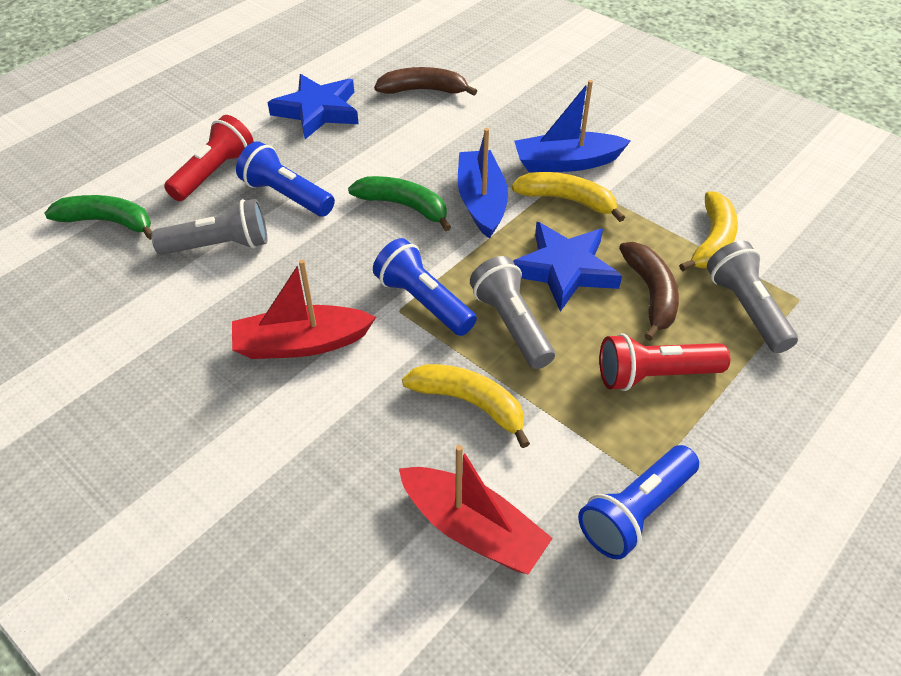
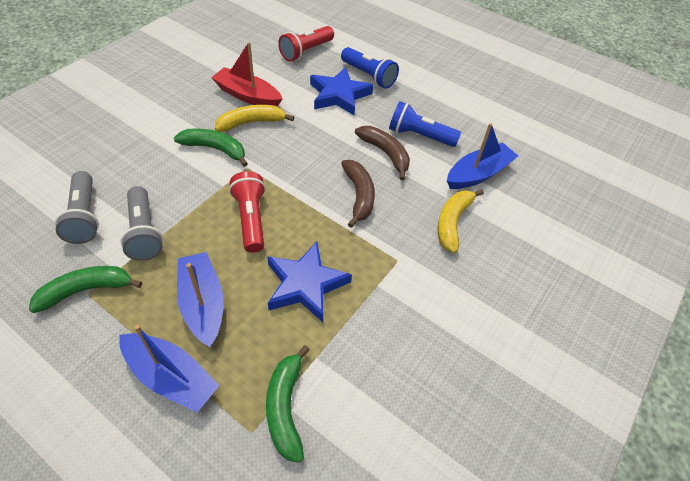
blue boat: 2 -> 3
blue flashlight: 3 -> 2
green banana: 2 -> 3
grey flashlight: 3 -> 2
red boat: 2 -> 1
yellow banana: 3 -> 2

